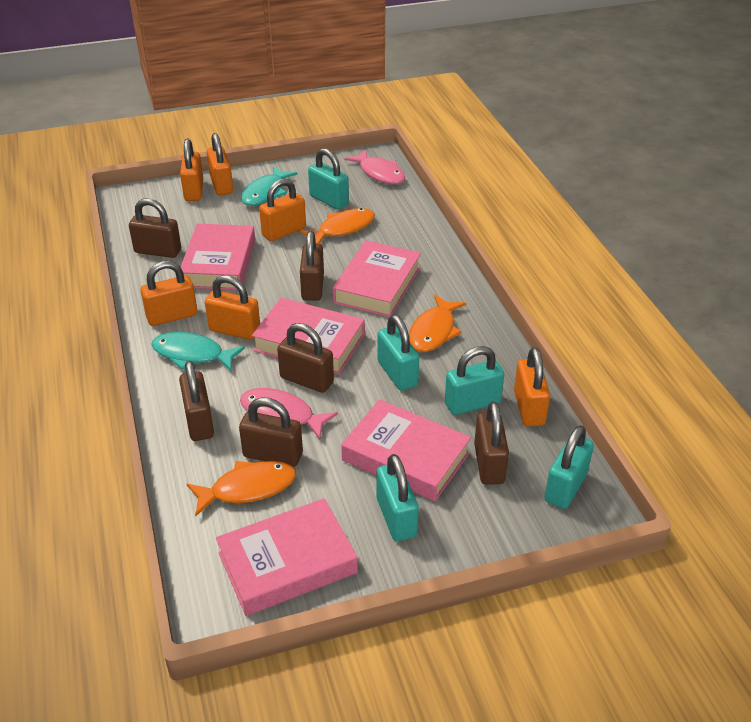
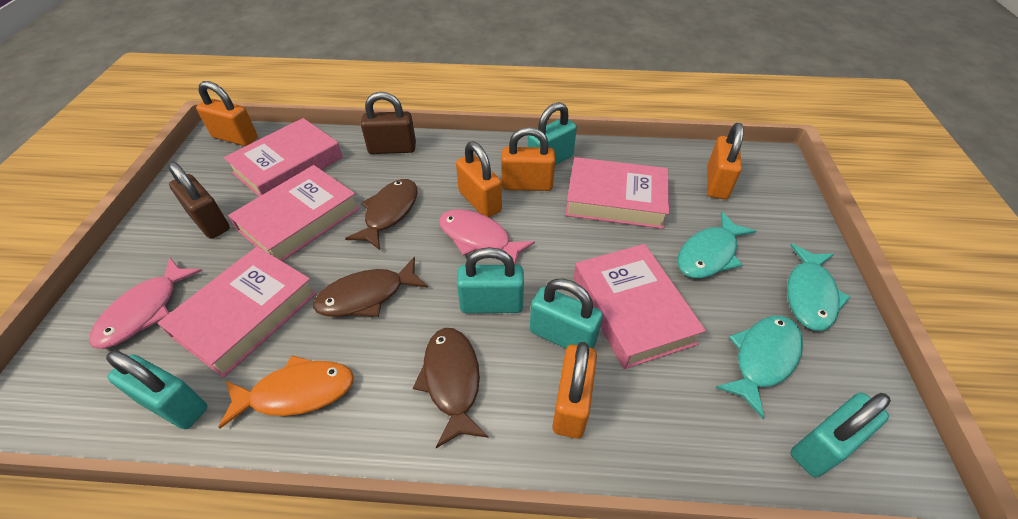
brown fish: 0 -> 3
brown padlock: 6 -> 2
orange fish: 3 -> 1
orange padlock: 6 -> 5
turquoise fish: 2 -> 3

